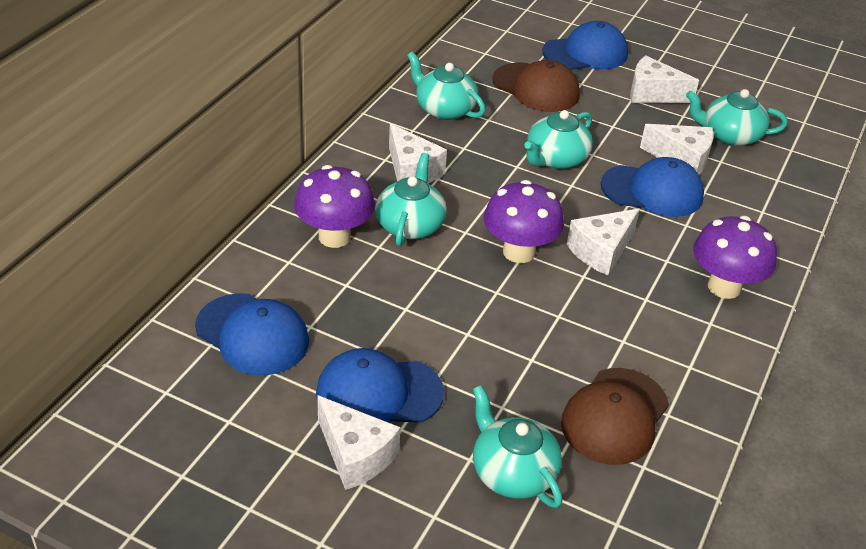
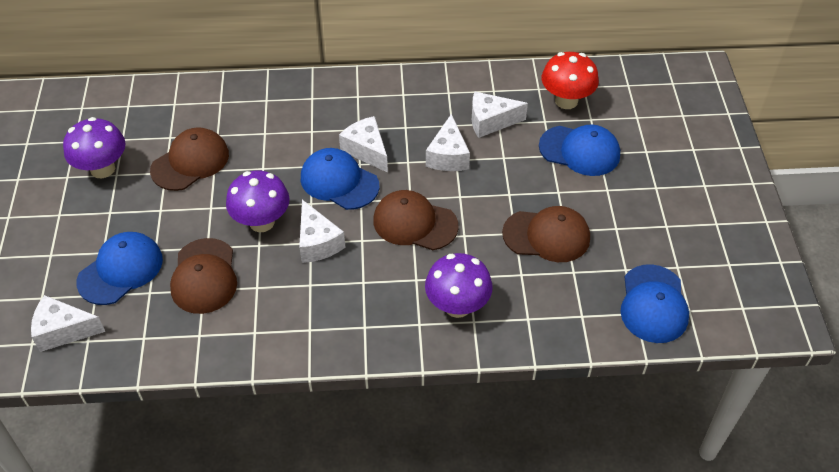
brown cap: 2 -> 4
red mushroom: 0 -> 1
turquoise teapot: 5 -> 0

